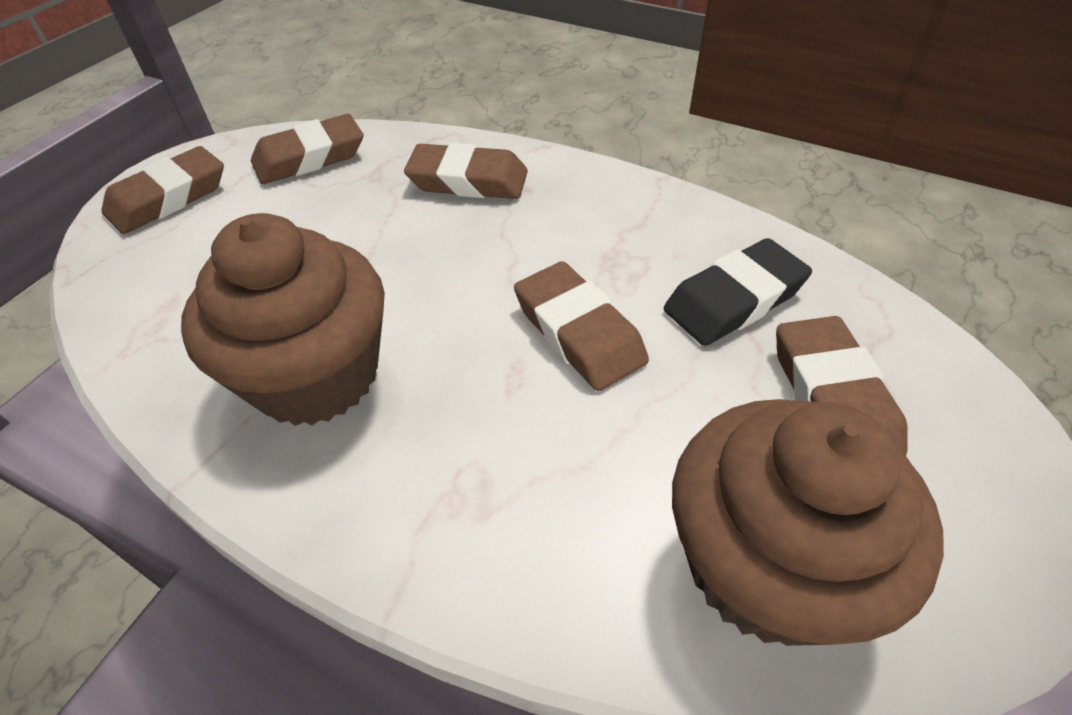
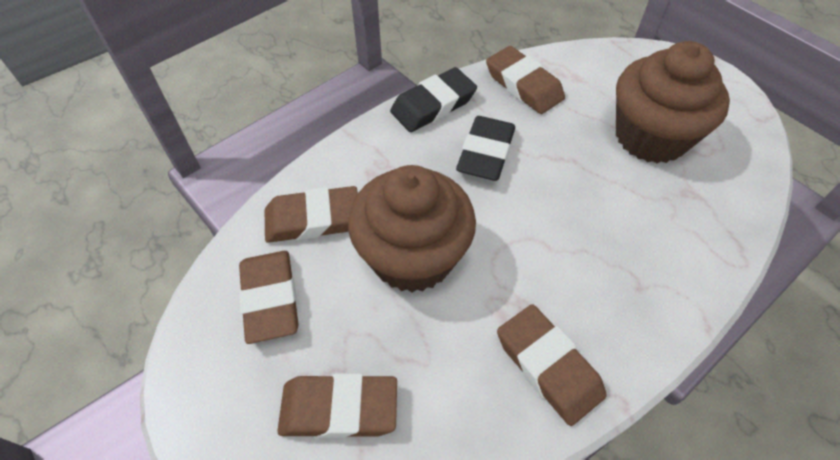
black eraser: 1 -> 2

